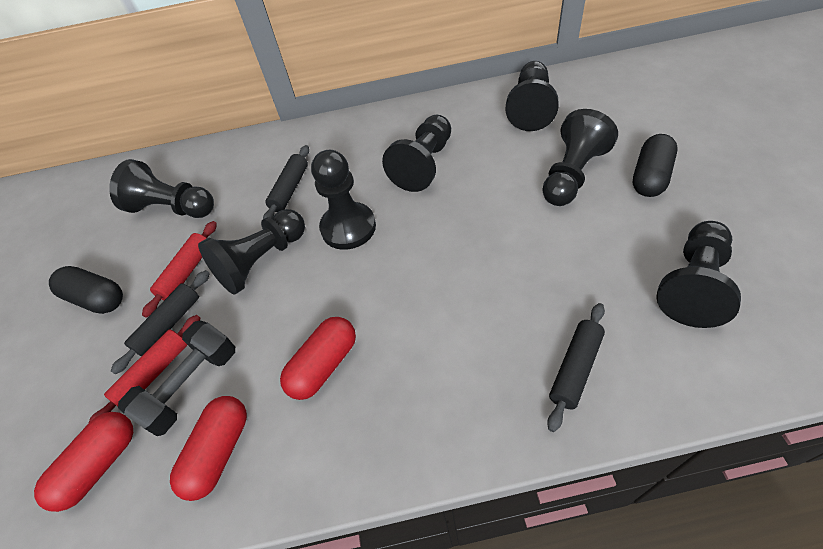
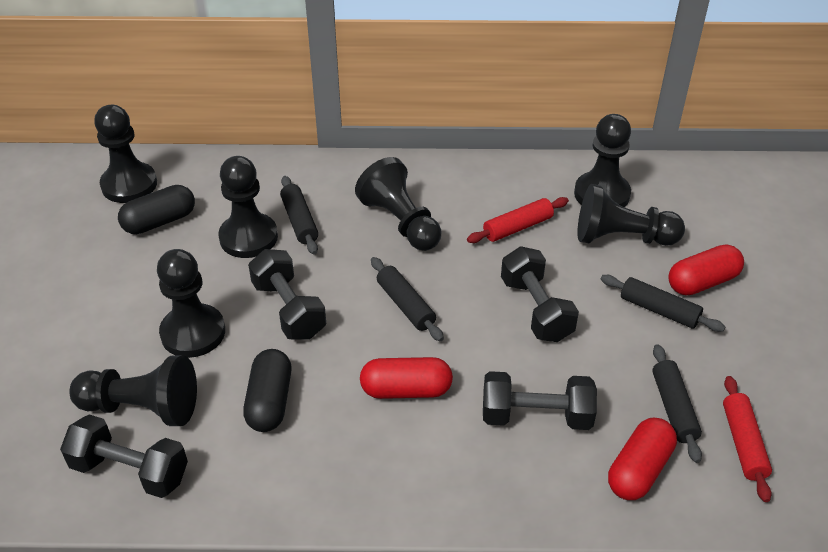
black dumbbell: 1 -> 4
black rolling pin: 3 -> 4

